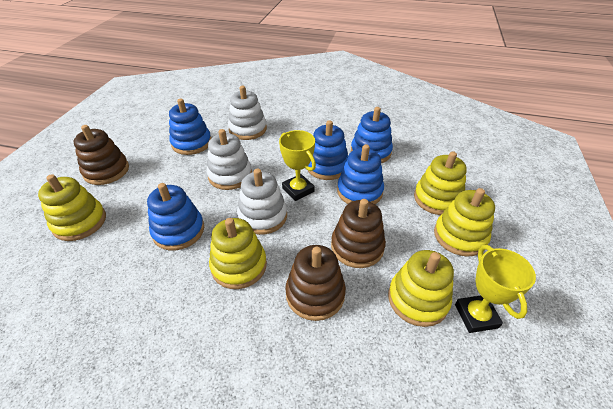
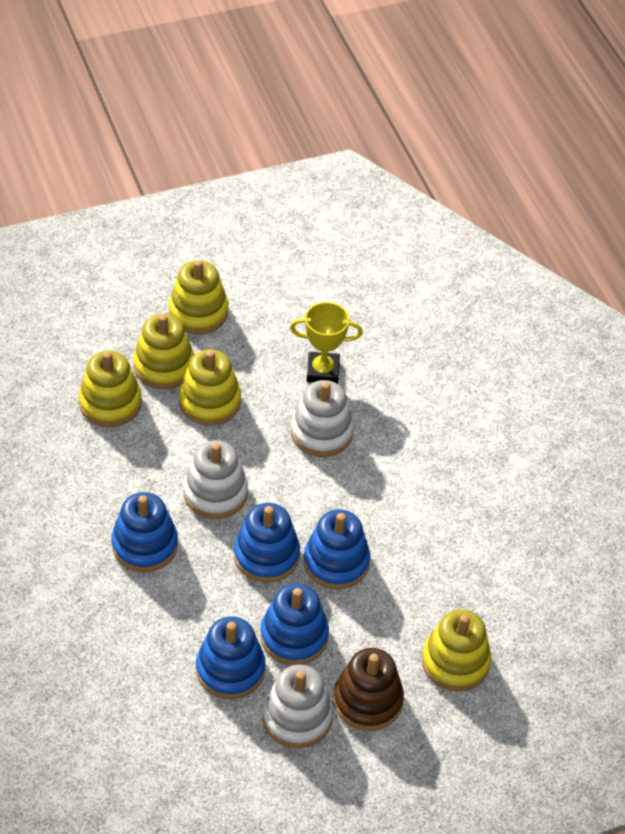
brown stacking toy: 3 -> 1
yellow trophy: 2 -> 1

